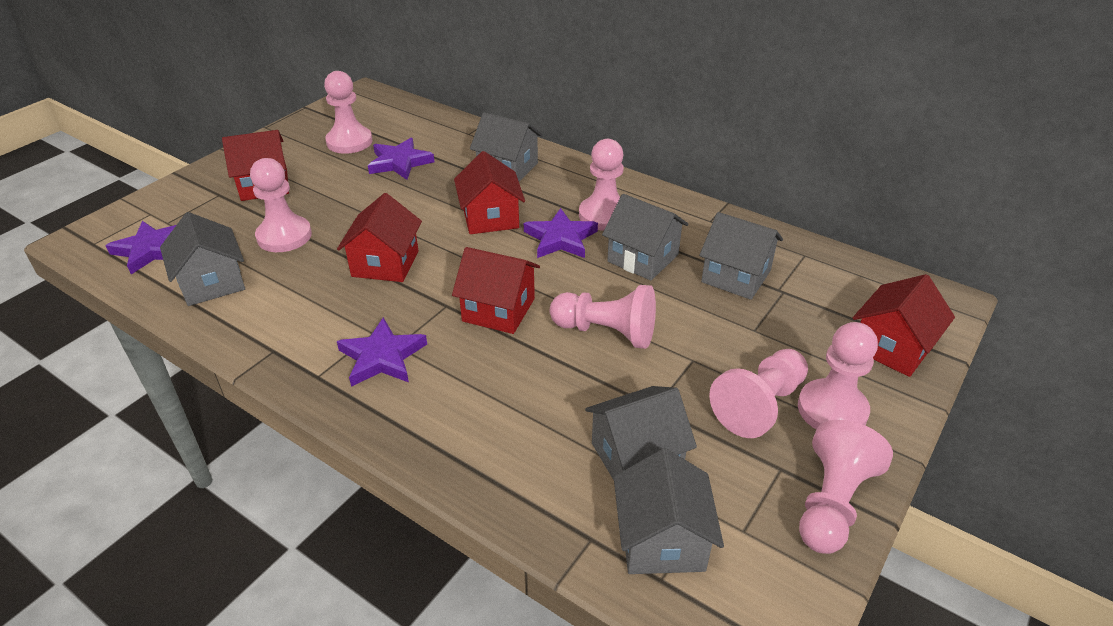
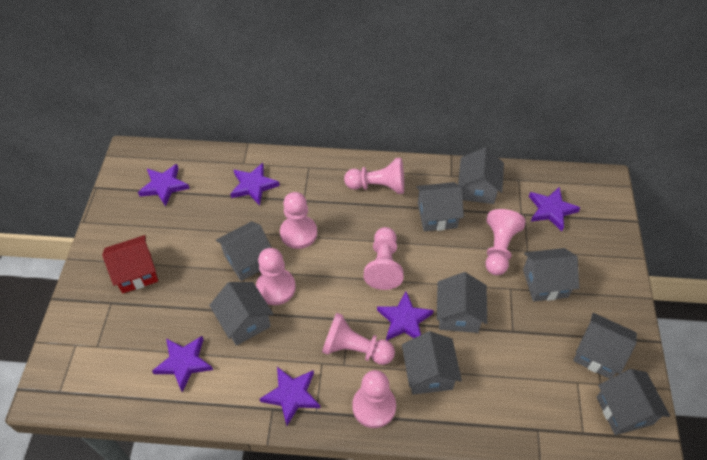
grey house: 6 -> 9
purple star: 4 -> 6
red house: 5 -> 1

